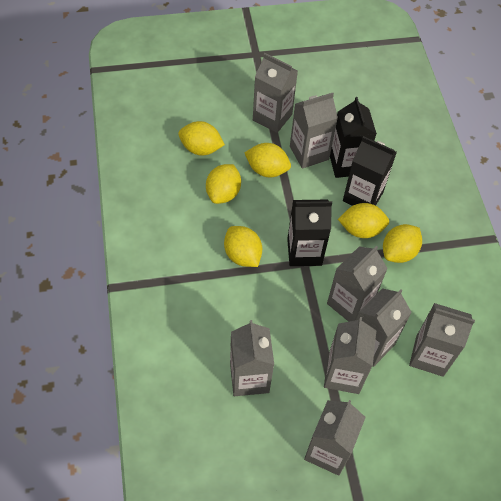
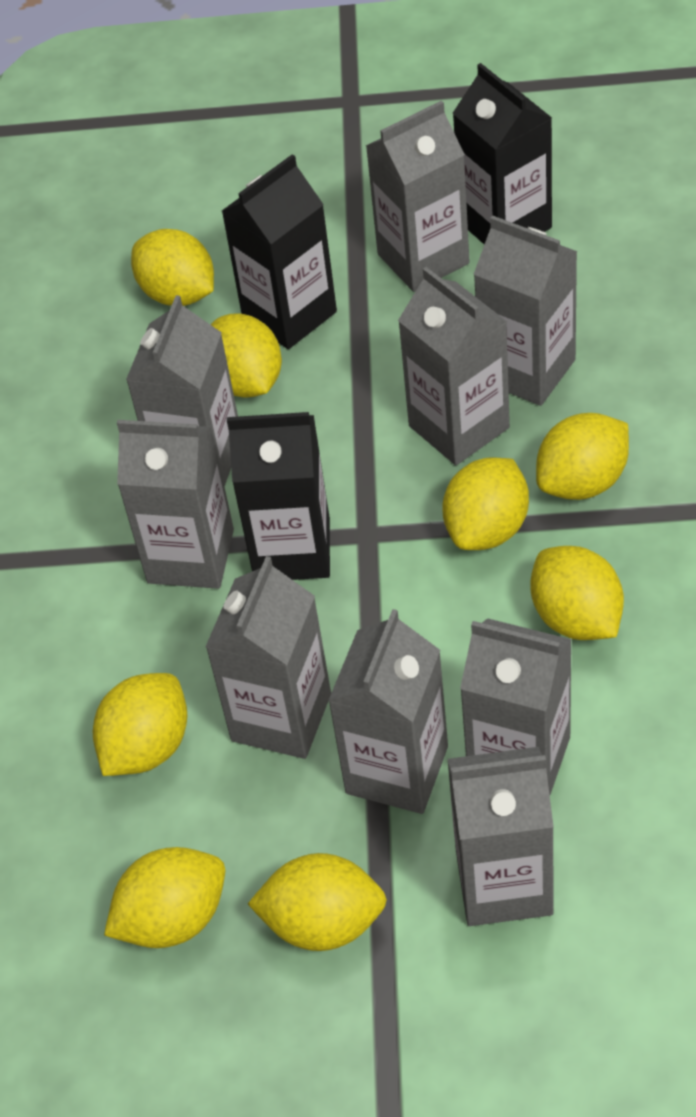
grey carton: 8 -> 9
yellow lemon: 6 -> 8

